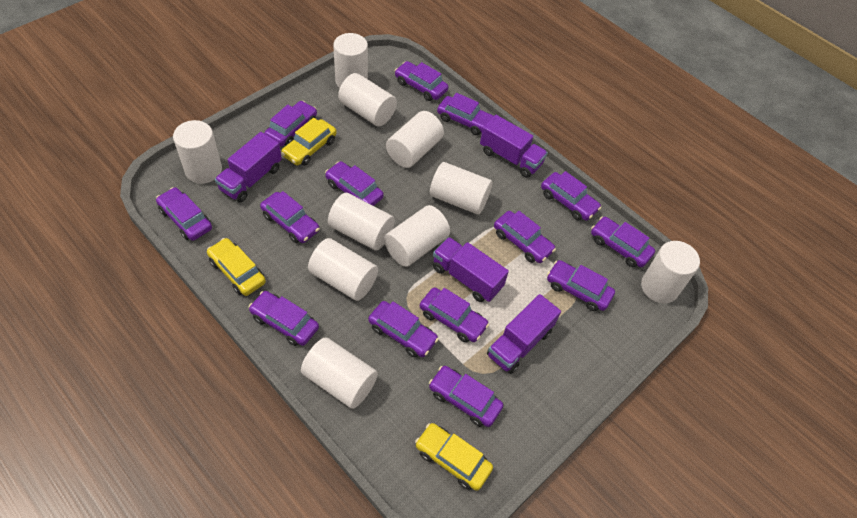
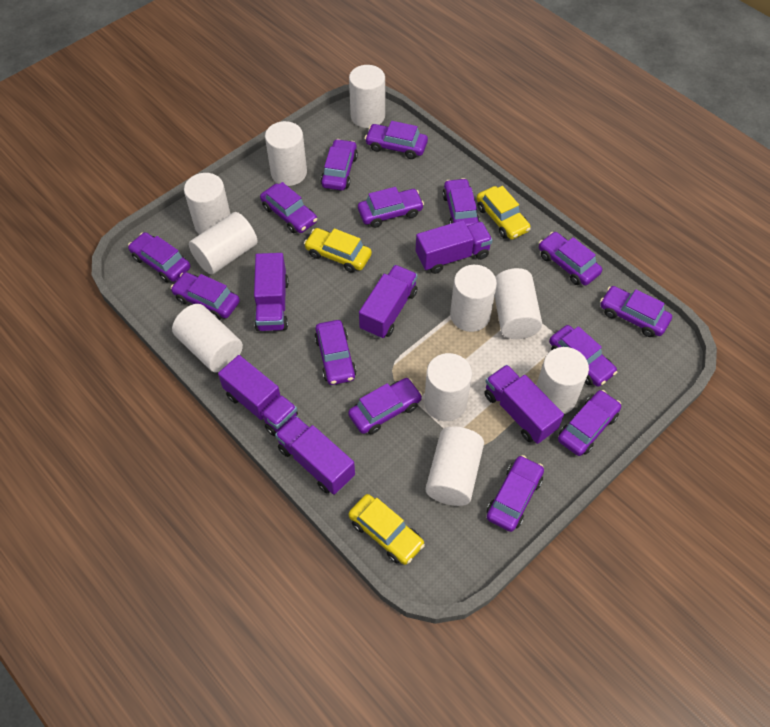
purple truck: 4 -> 6

